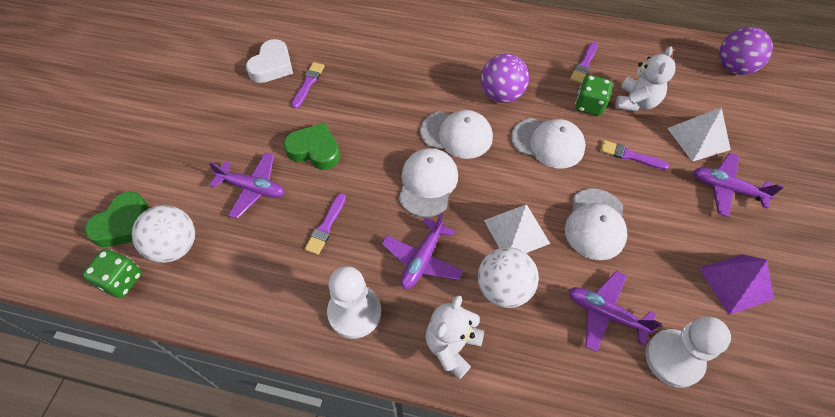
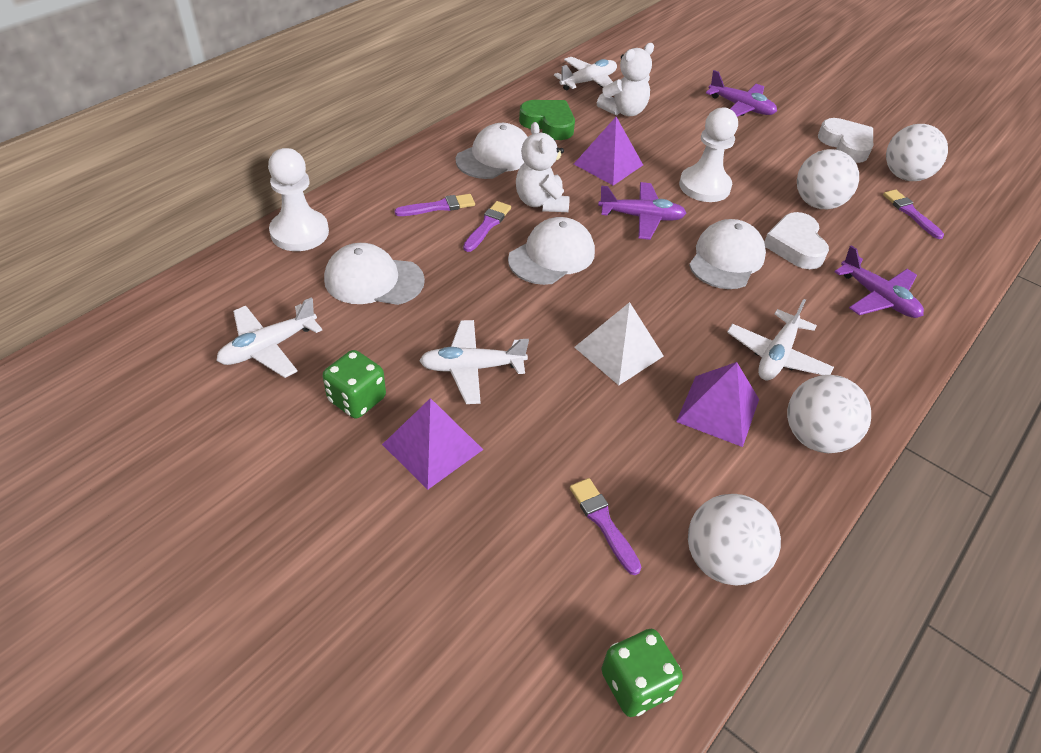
green heart: 2 -> 1
purple ball: 2 -> 0
purple plane: 4 -> 3
purple pyramid: 1 -> 3
white ball: 2 -> 4
white heart: 1 -> 2
white plane: 0 -> 4
white pyramid: 2 -> 1

